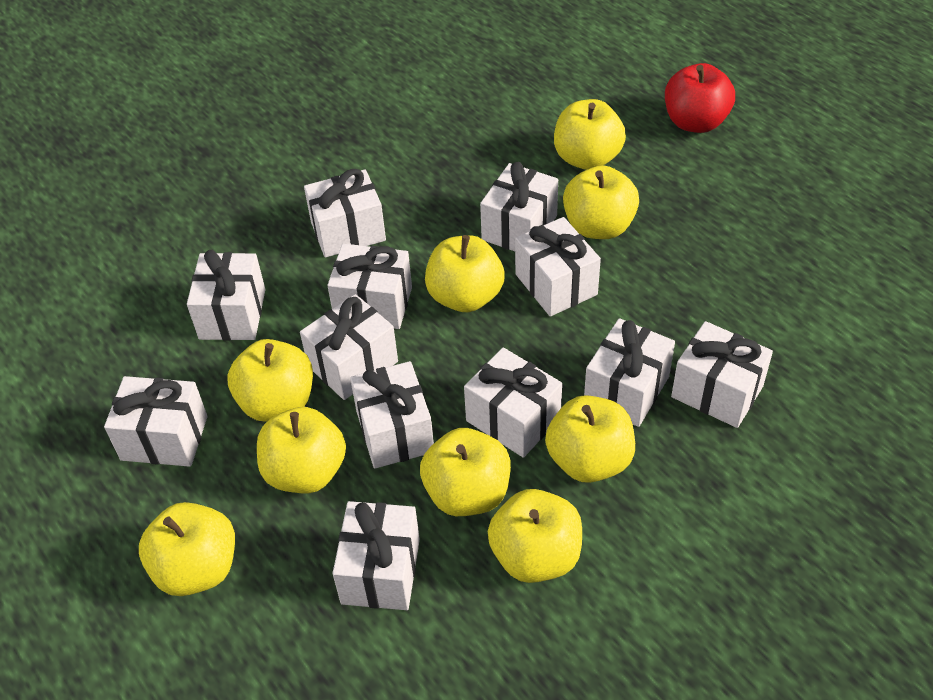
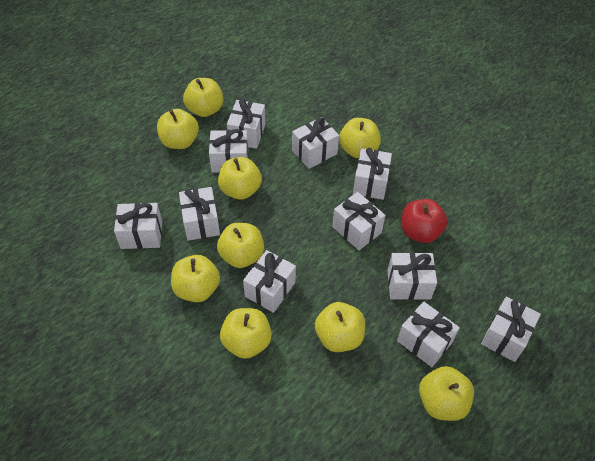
white gift: 12 -> 11

